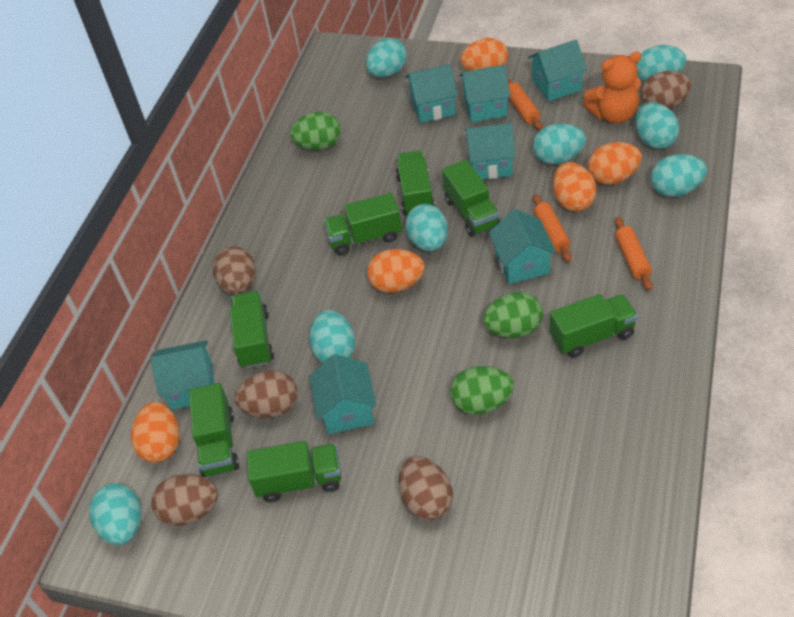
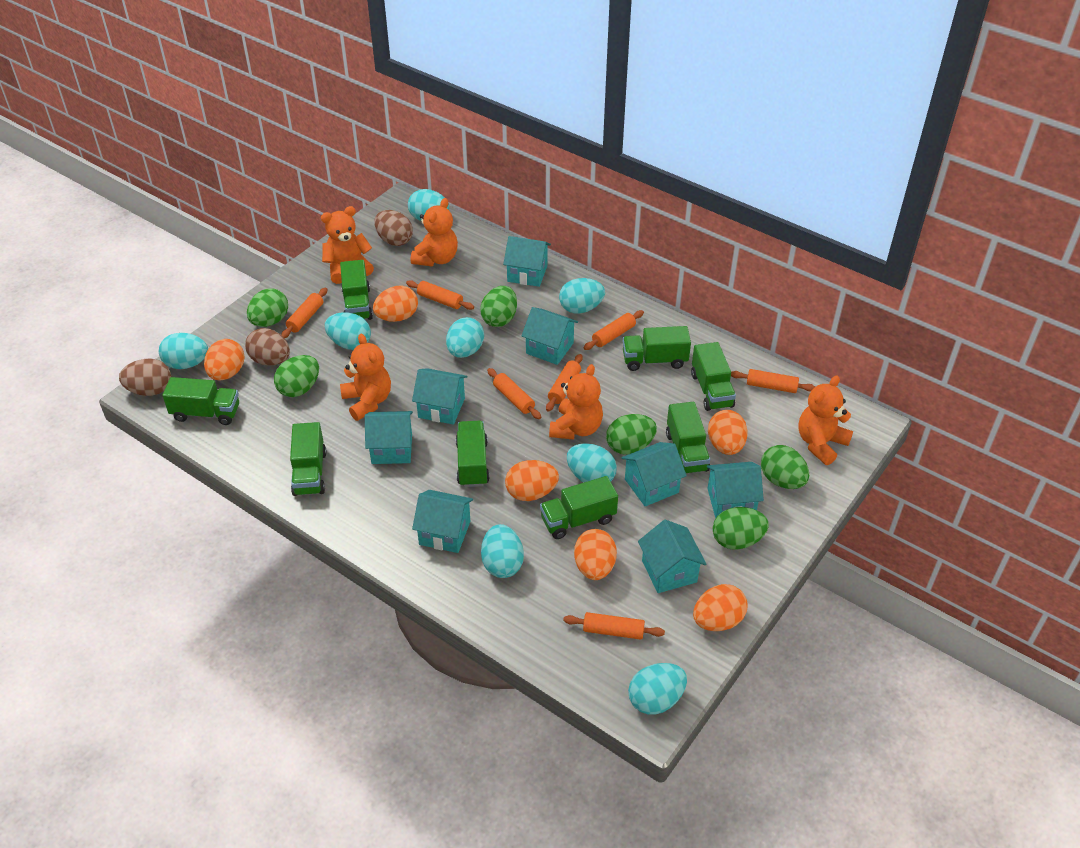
brown egg: 5 -> 3
green egg: 3 -> 6
green truck: 7 -> 8
orange egg: 5 -> 6
orange rolling pin: 3 -> 7
orange teddy bear: 1 -> 5
turquoise house: 7 -> 8

